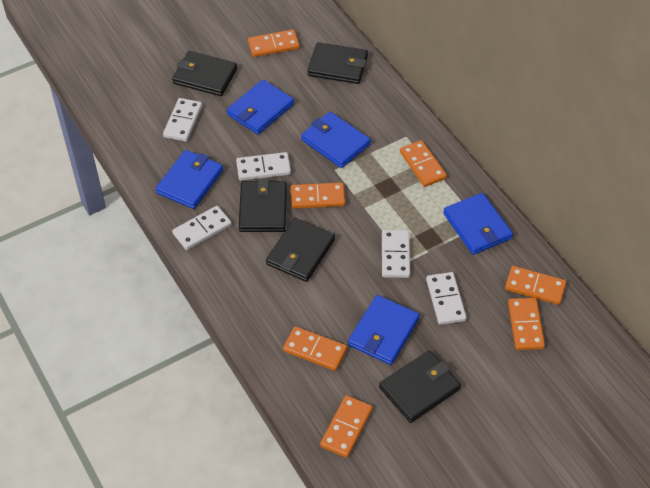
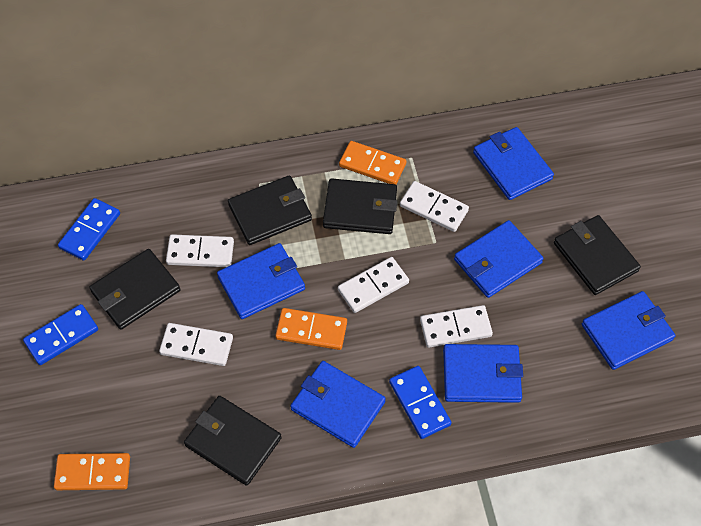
blue domino: 0 -> 3
blue wallet: 5 -> 6
orange domino: 7 -> 3

